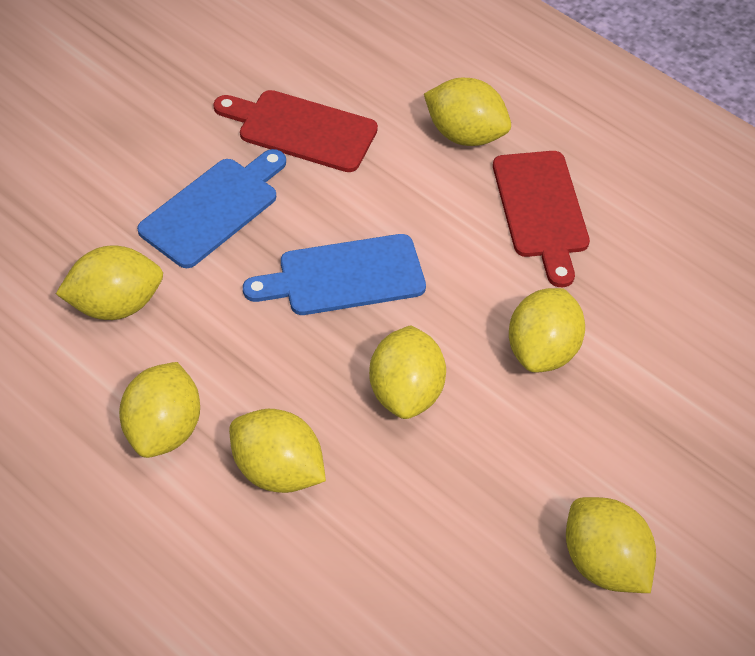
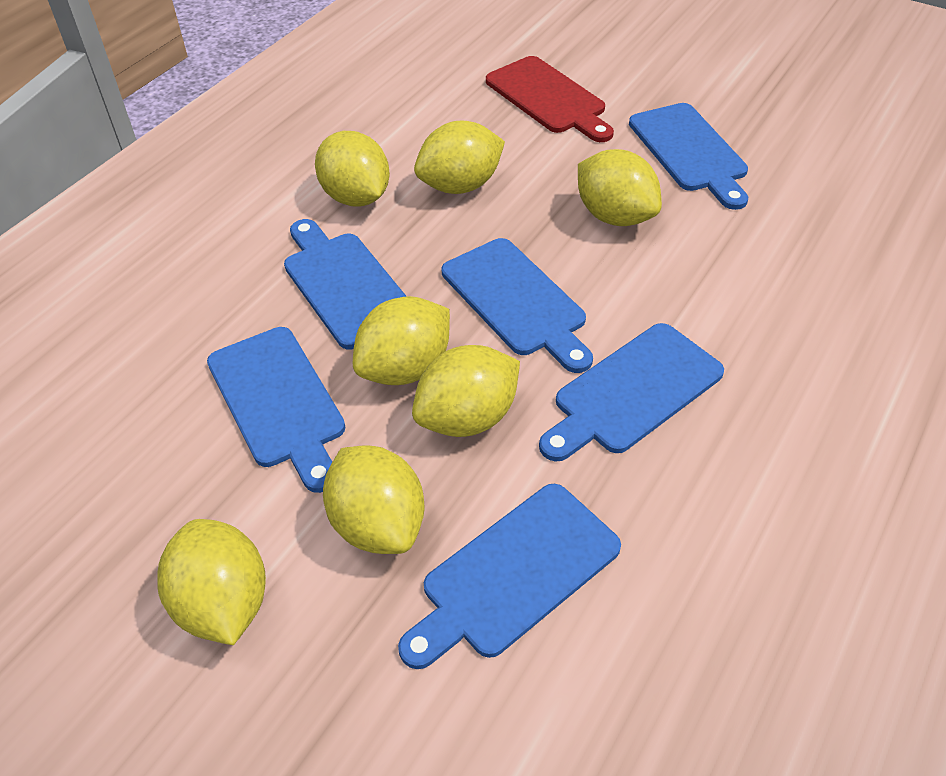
blue cutting board: 2 -> 6
red cutting board: 2 -> 1

